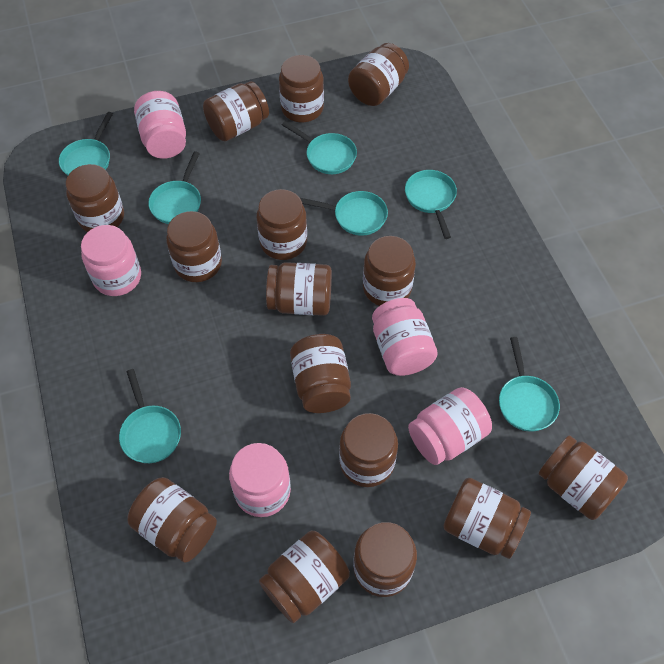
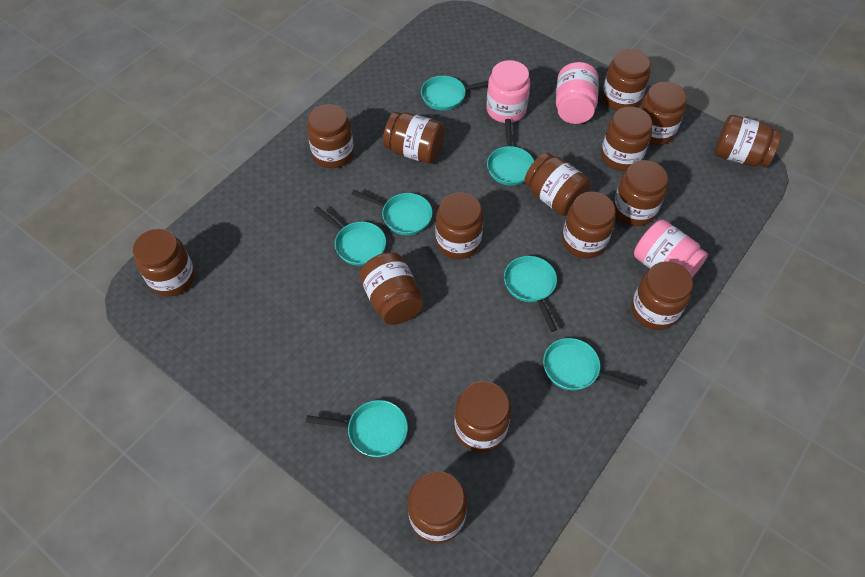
pink jar: 5 -> 3

